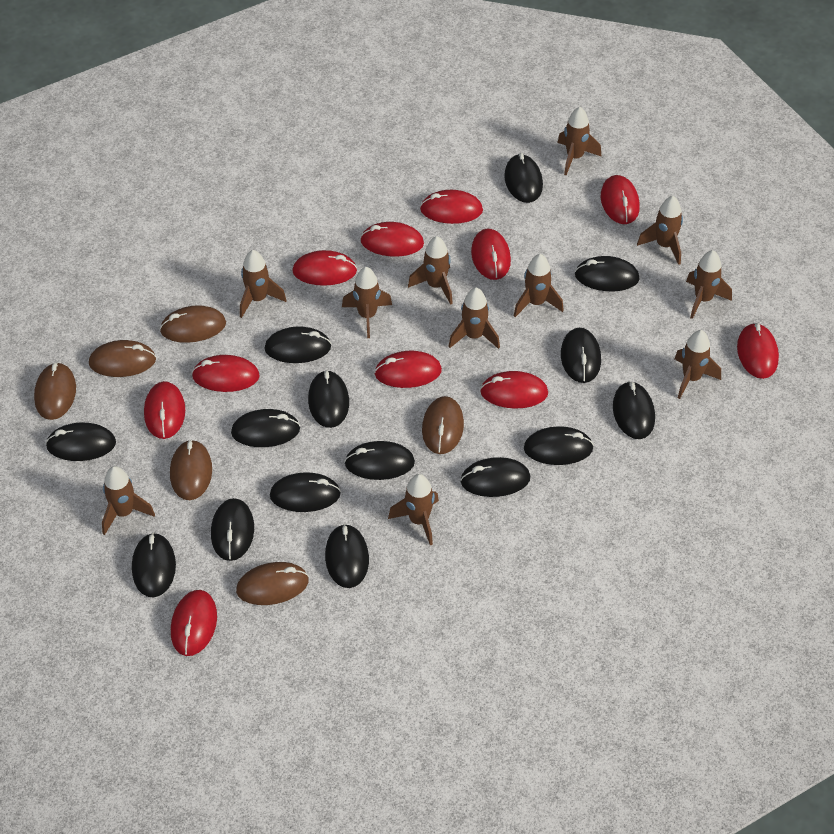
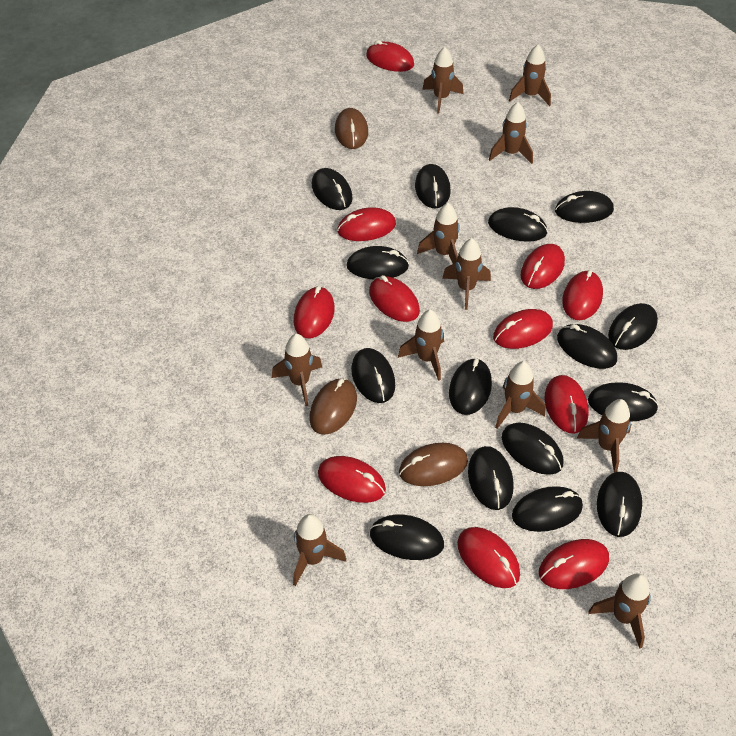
brown mouse: 6 -> 3

